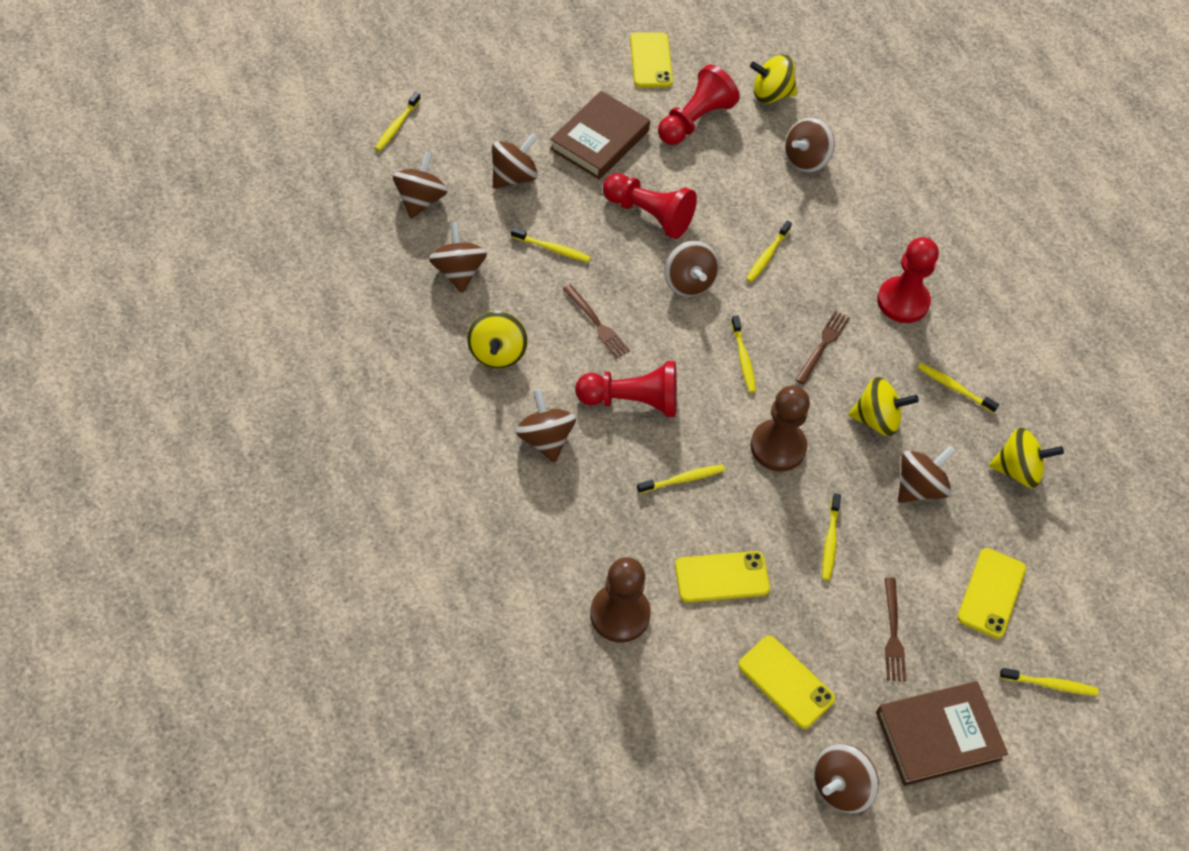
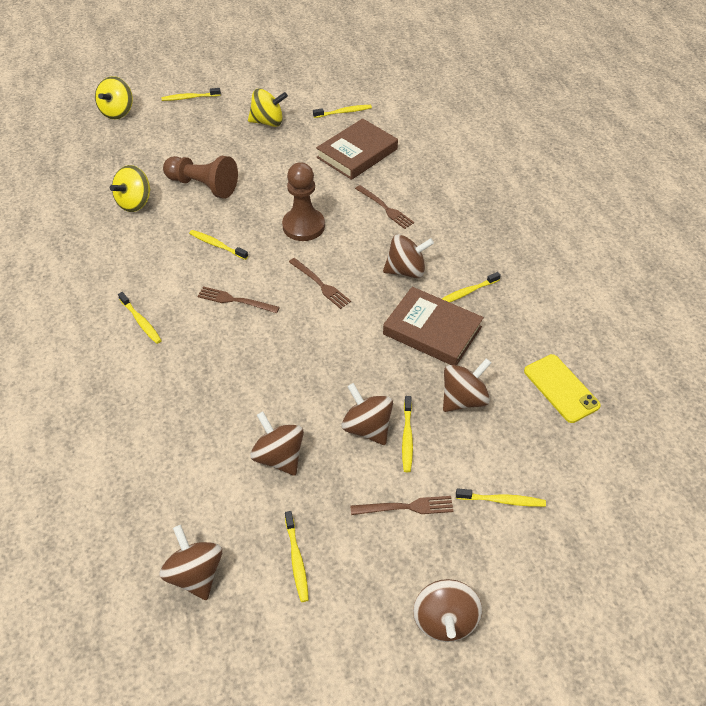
brown fork: 3 -> 4
brown spinning top: 8 -> 6
red pawn: 4 -> 0
yellow phone: 4 -> 1
yellow spinning top: 4 -> 3

